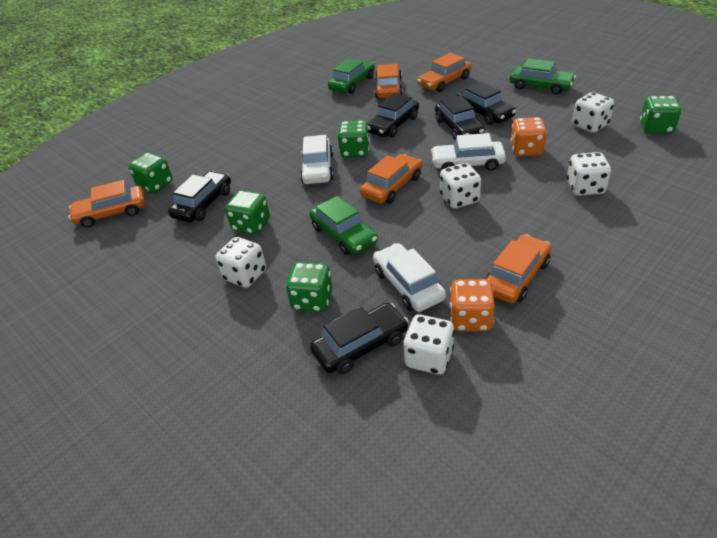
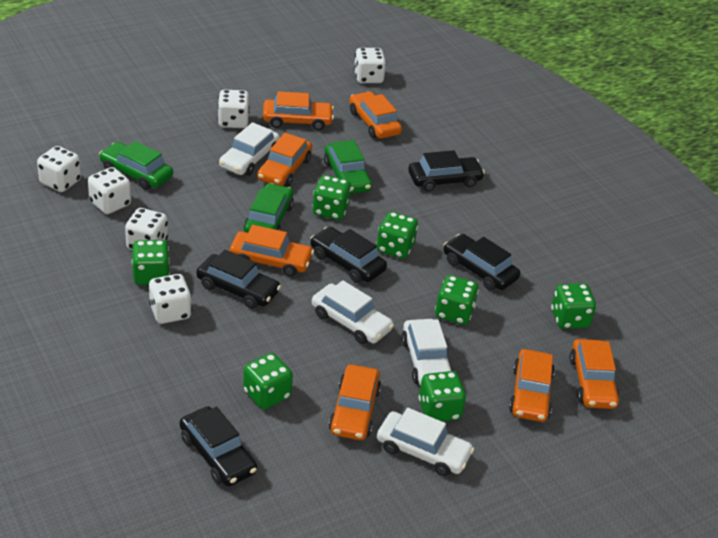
green dice: 5 -> 7
orange car: 5 -> 7
orange dice: 2 -> 0
white car: 3 -> 4
white dice: 5 -> 6

